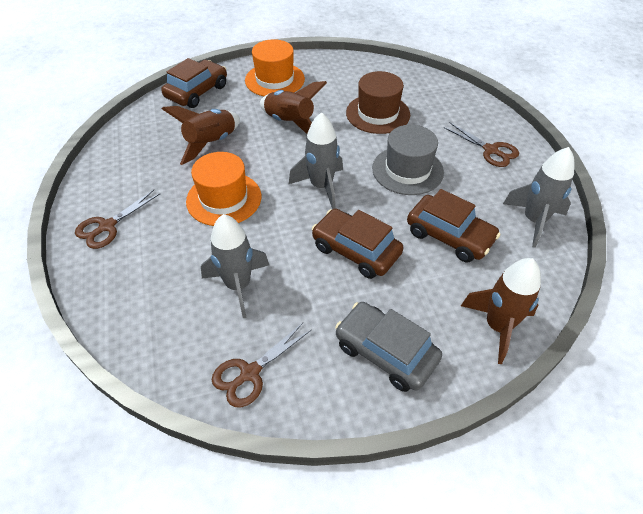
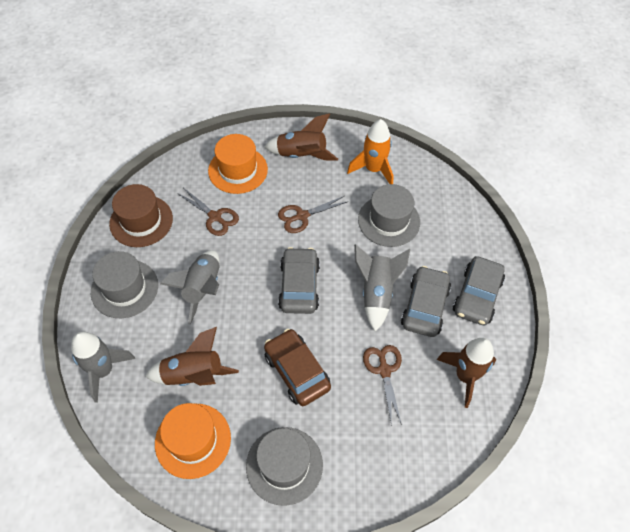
brown car: 3 -> 1
grey car: 1 -> 3
grey hat: 1 -> 3
orange rocket: 0 -> 1

